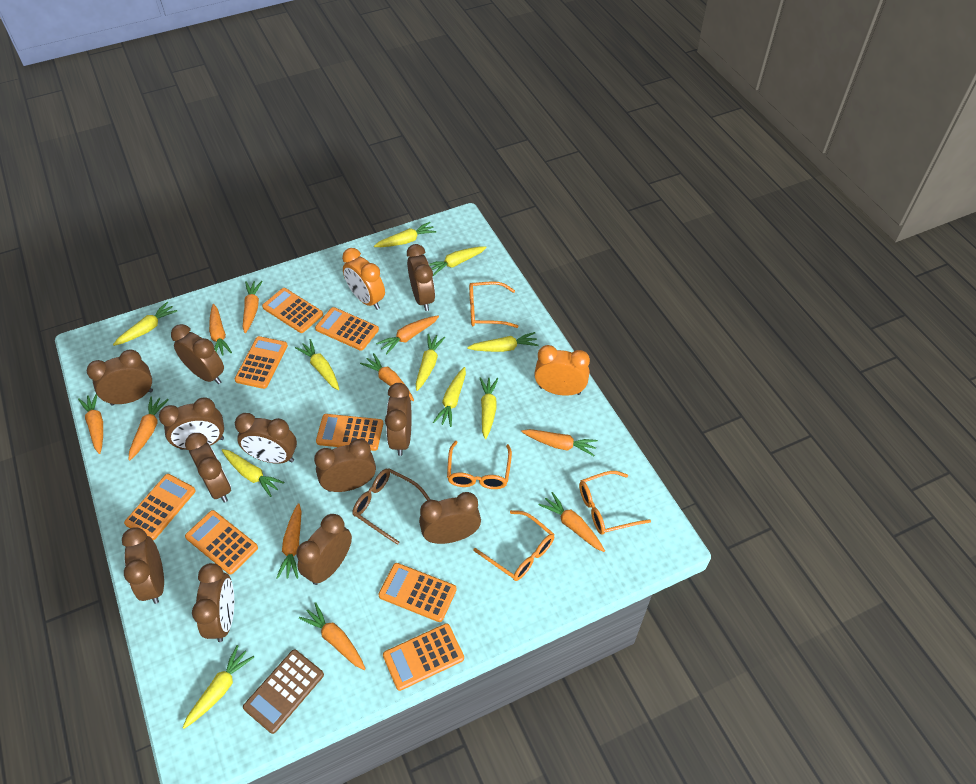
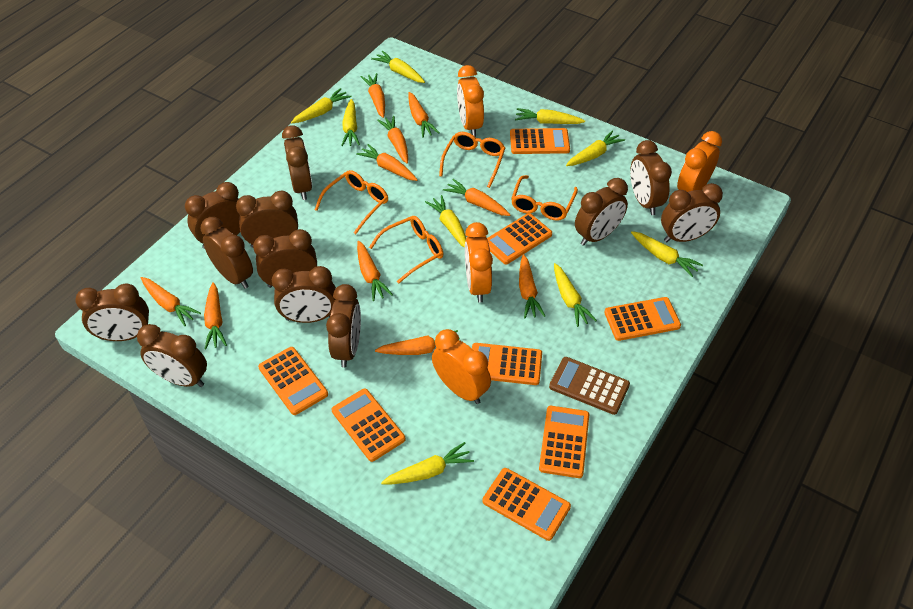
brown glasses: 1 -> 0
orange clock: 2 -> 4
yellow carrot: 10 -> 9

